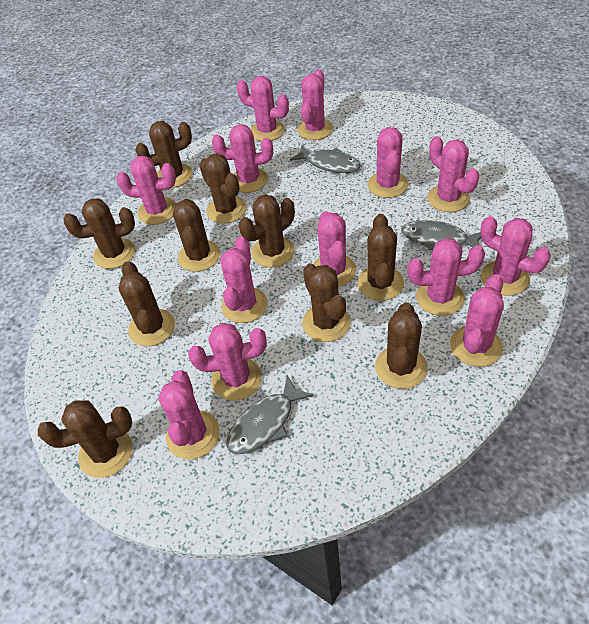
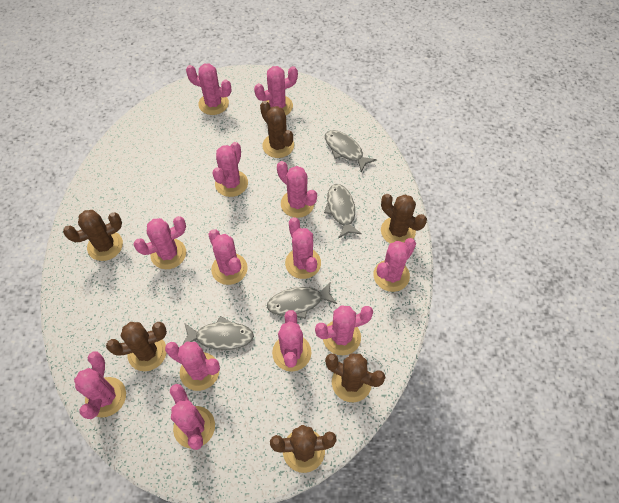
brown cactus: 10 -> 6
grey fish: 3 -> 4

